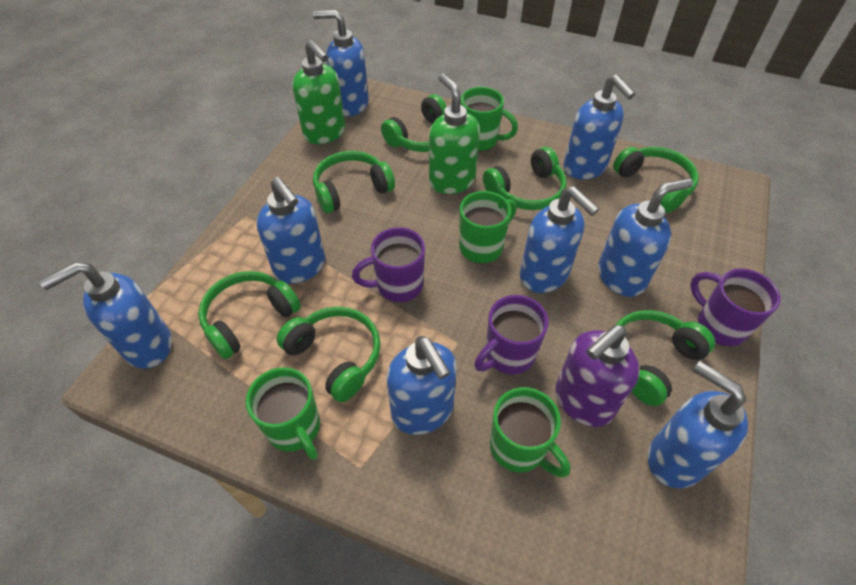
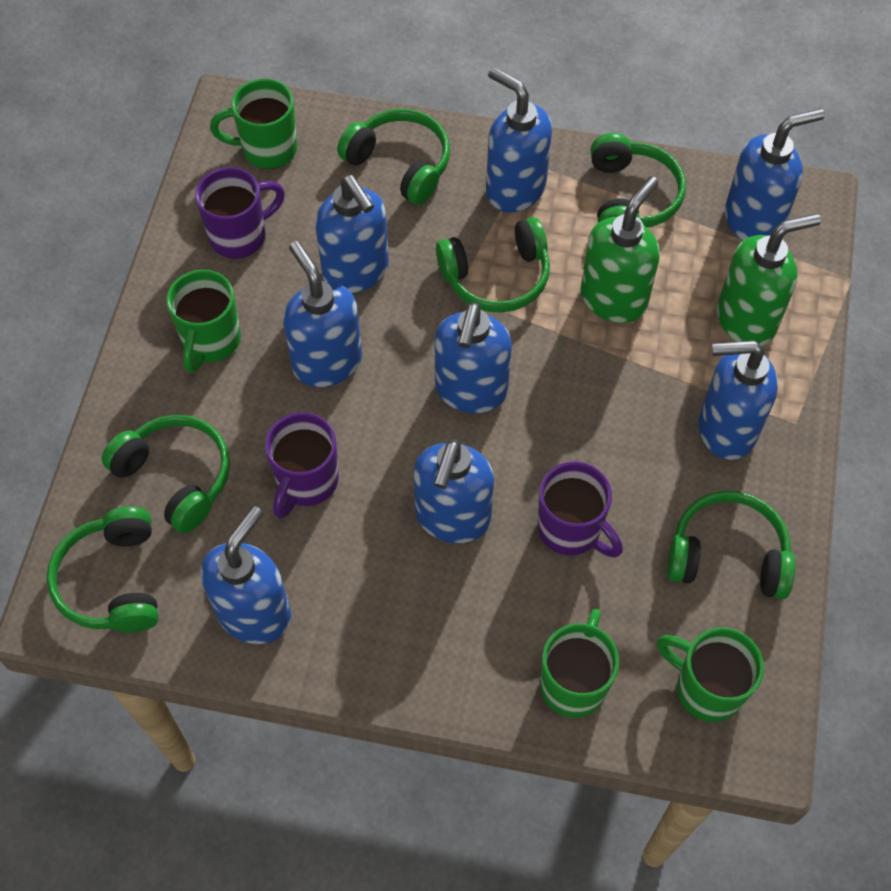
green headphones: 7 -> 6
purple soap dispenser: 1 -> 0

